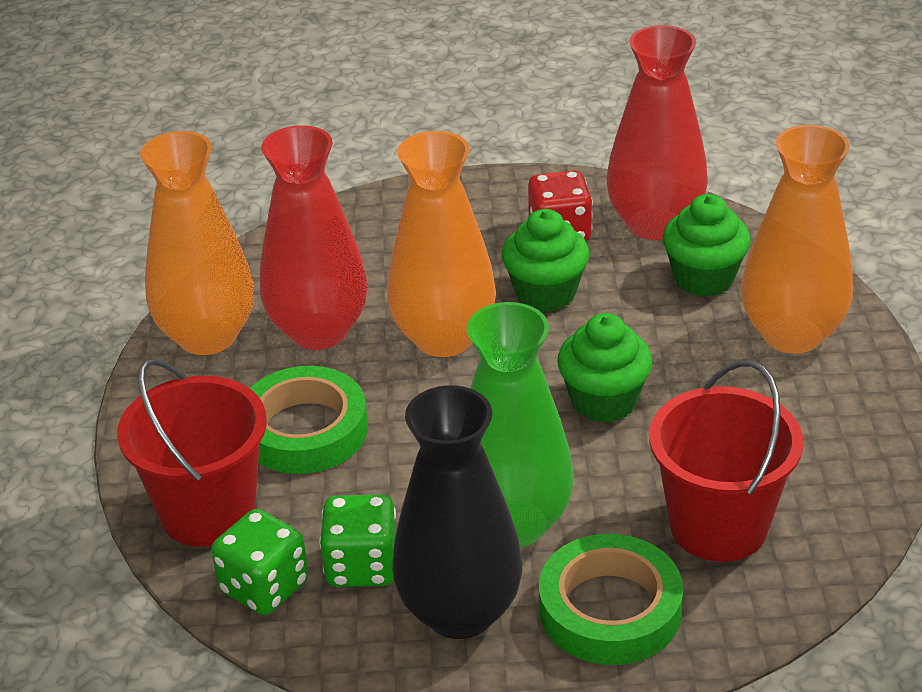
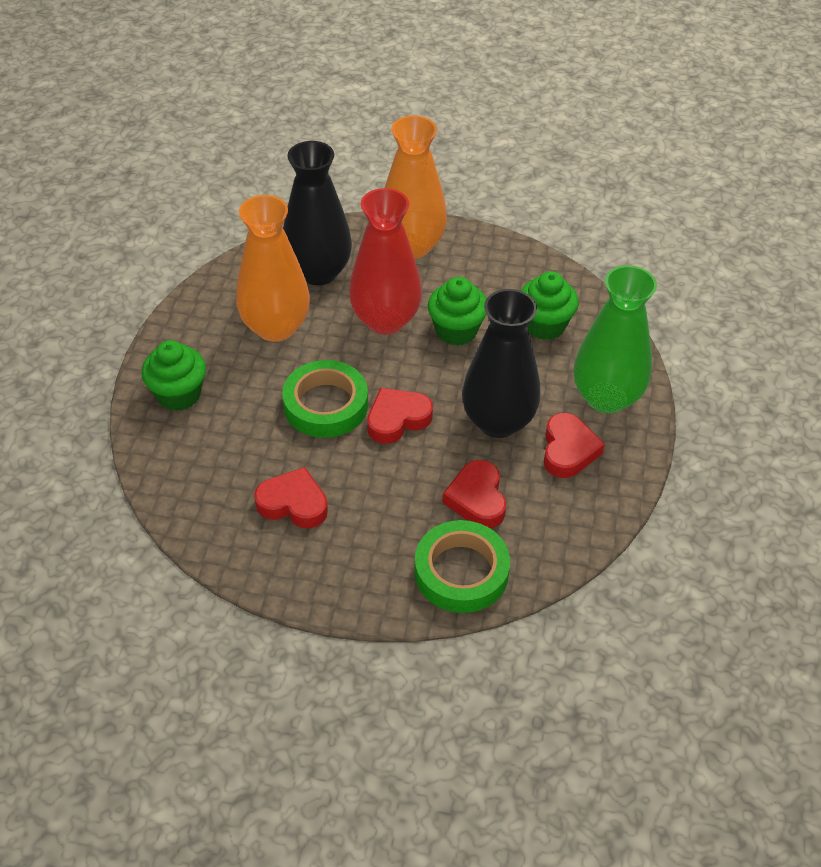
black vase: 1 -> 2
green dice: 2 -> 0
orange vase: 3 -> 2
red bucket: 2 -> 0
red dice: 1 -> 0
red heart: 0 -> 4
red vase: 2 -> 1

